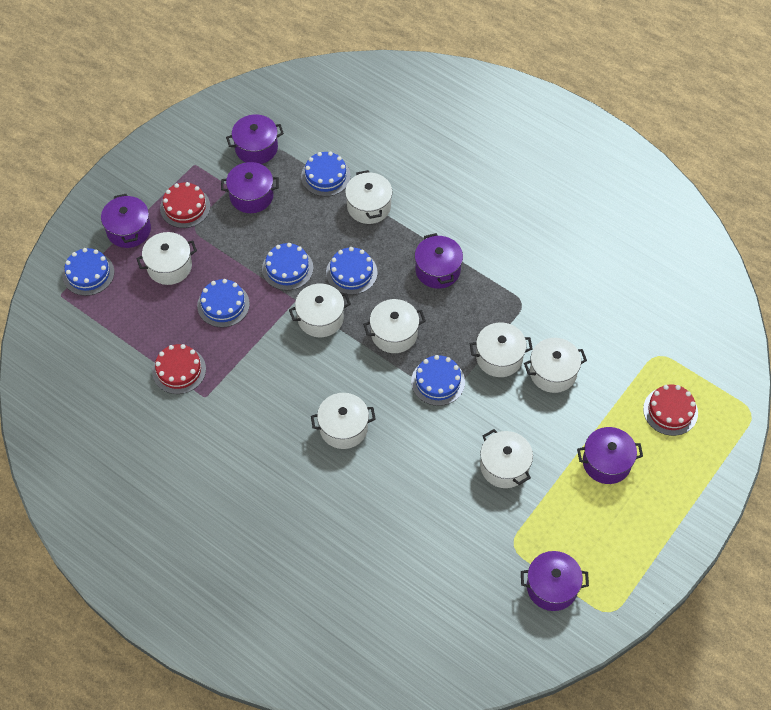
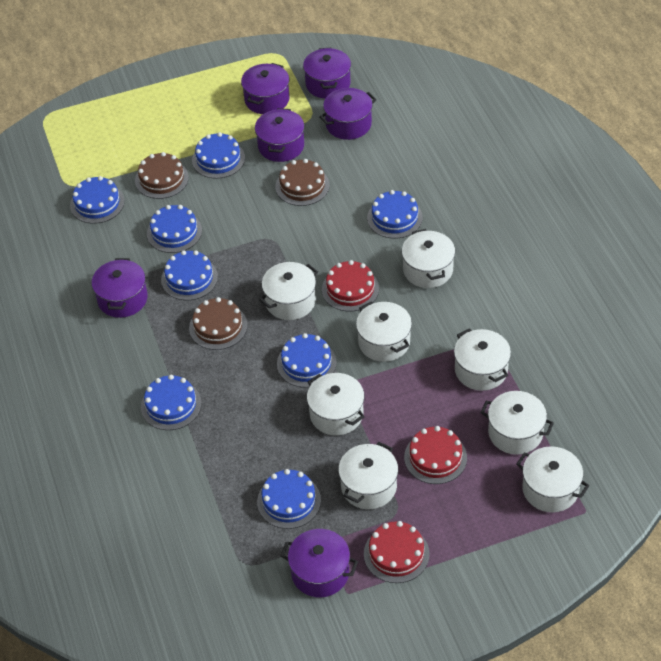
blue cake: 6 -> 8
brown cake: 0 -> 3

